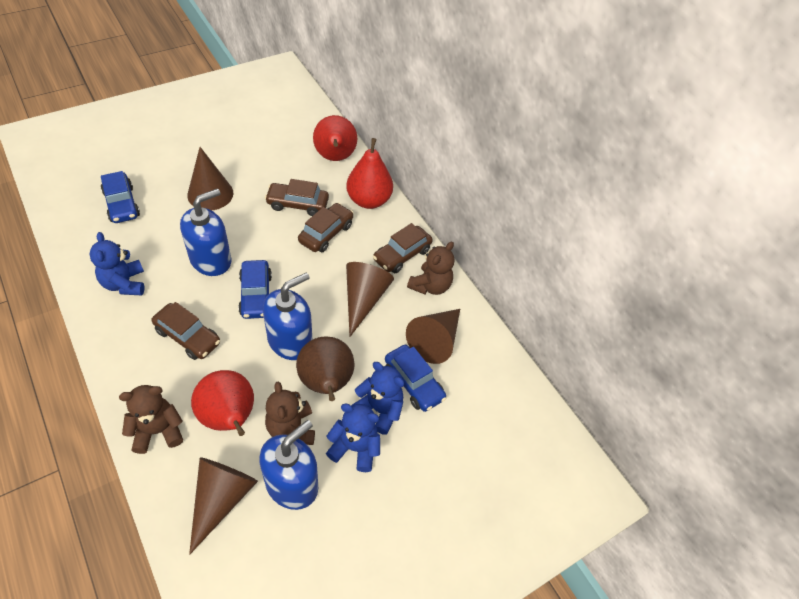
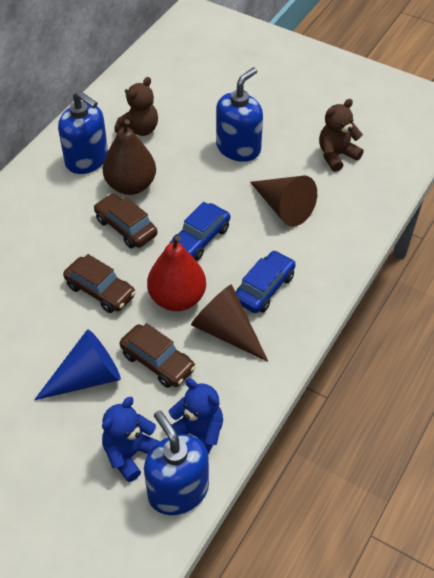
blue car: 3 -> 2
blue cone: 0 -> 1
blue teddy bear: 3 -> 2
brown car: 4 -> 3
brown cone: 4 -> 2
brown teddy bear: 3 -> 2
red pear: 3 -> 1

